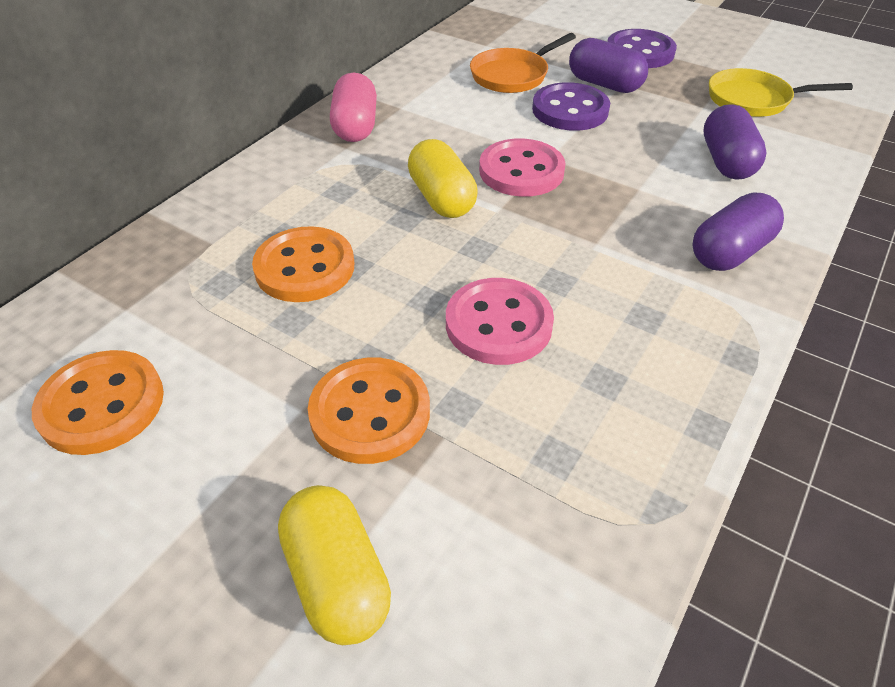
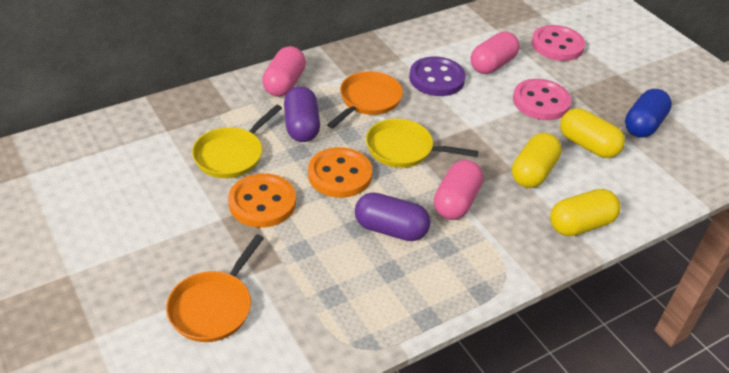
blue capsule: 0 -> 1
orange button: 3 -> 2
orange pan: 1 -> 2
pink capsule: 1 -> 3
purple button: 2 -> 1
purple capsule: 3 -> 2
yellow capsule: 2 -> 3
yellow pan: 1 -> 2

